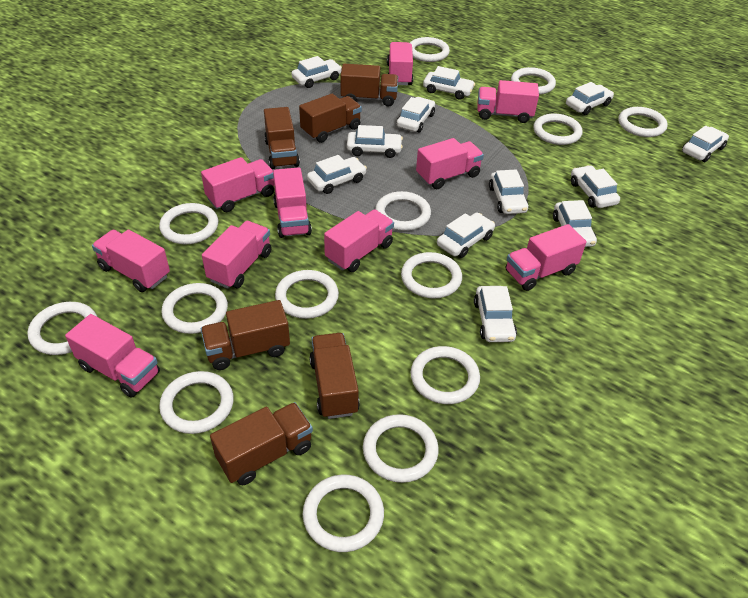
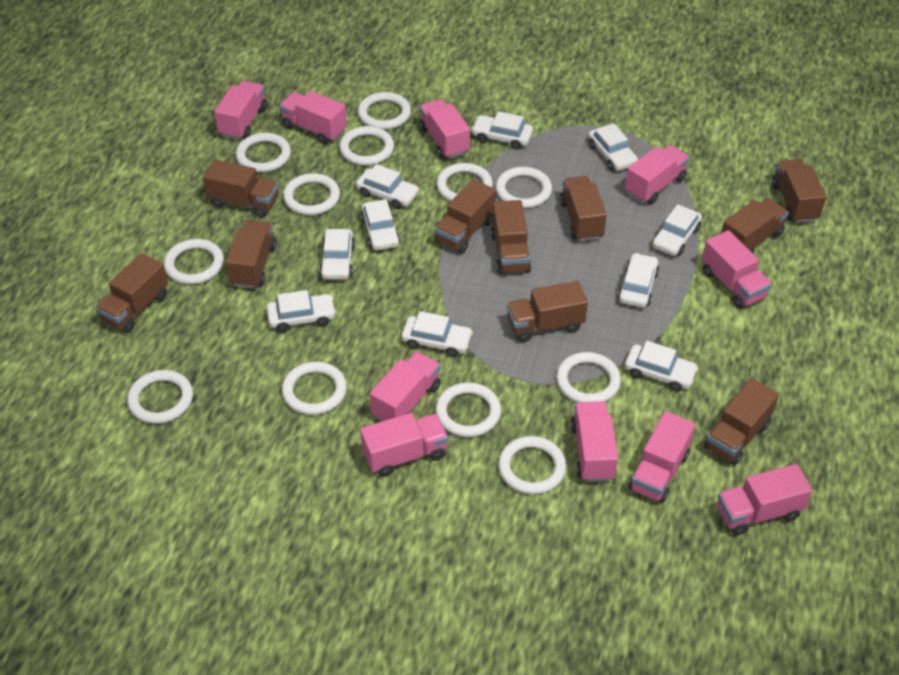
brown truck: 6 -> 10
white car: 12 -> 10
white ring: 14 -> 12

